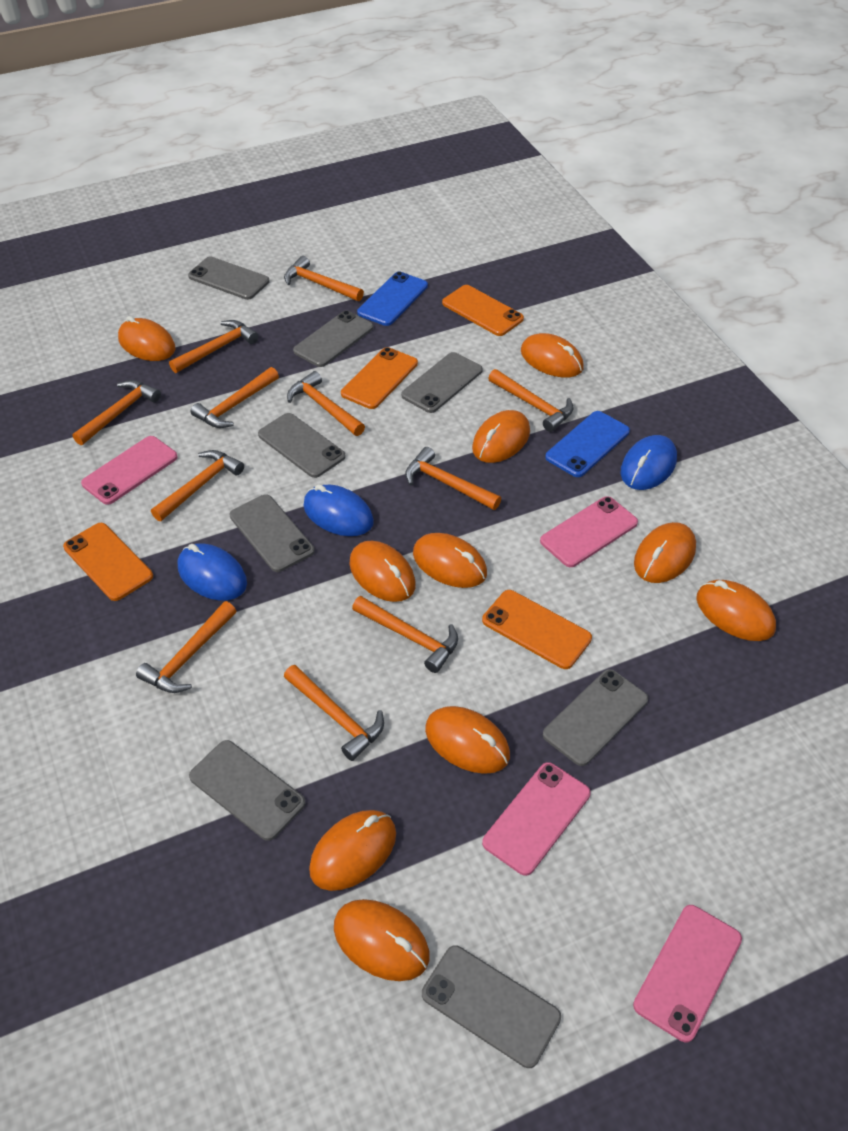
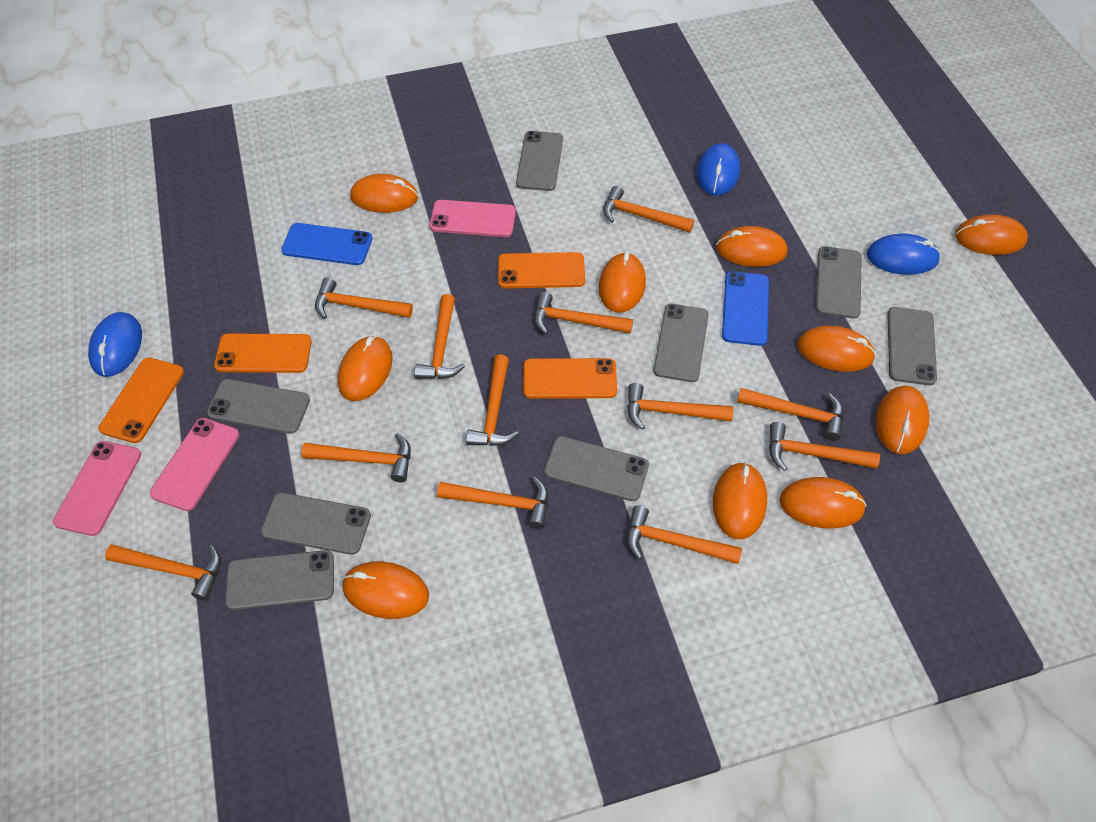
orange hammer: 11 -> 12
pink phone: 4 -> 3

